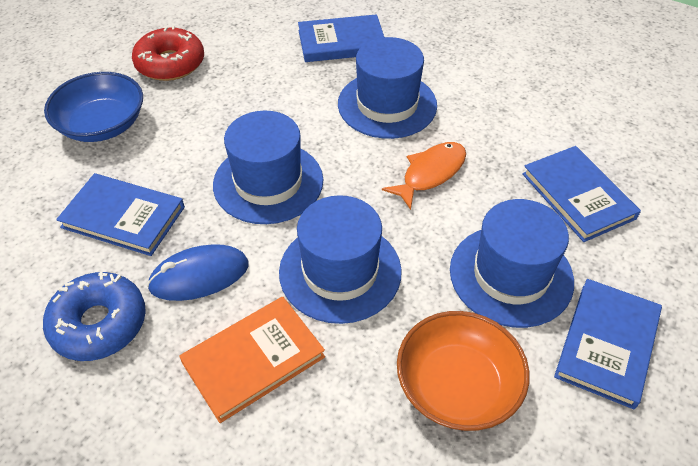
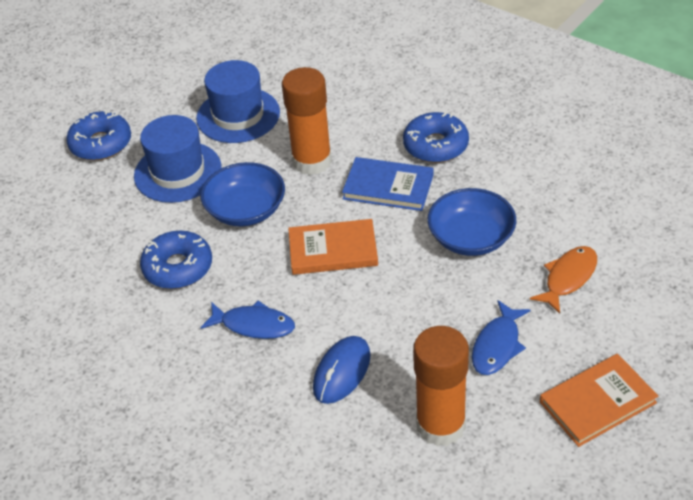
blue book: 4 -> 1
blue bowl: 1 -> 2
blue donut: 1 -> 3
blue fish: 0 -> 2
blue hat: 4 -> 2
orange book: 1 -> 2
orange bowl: 1 -> 0
orange glue stick: 0 -> 2
red donut: 1 -> 0

